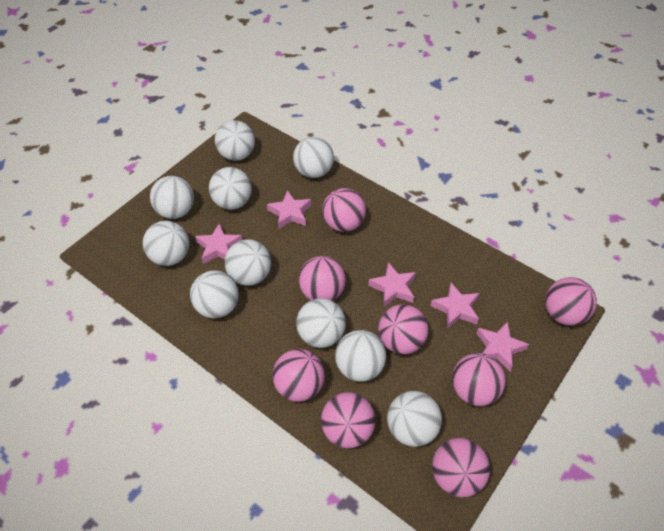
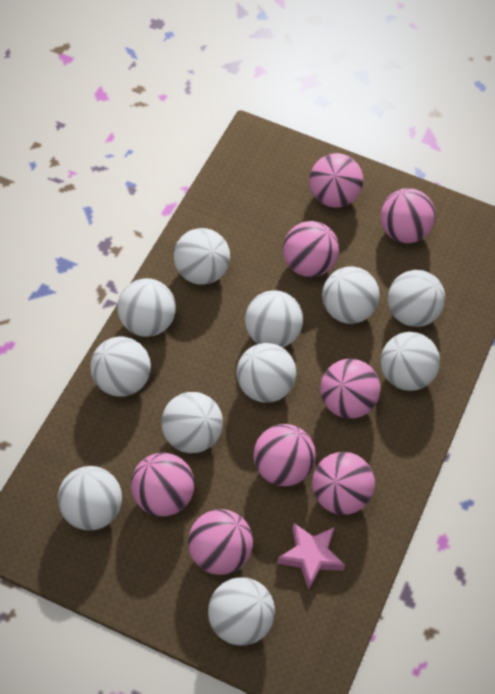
pink star: 5 -> 1
white ball: 10 -> 11

